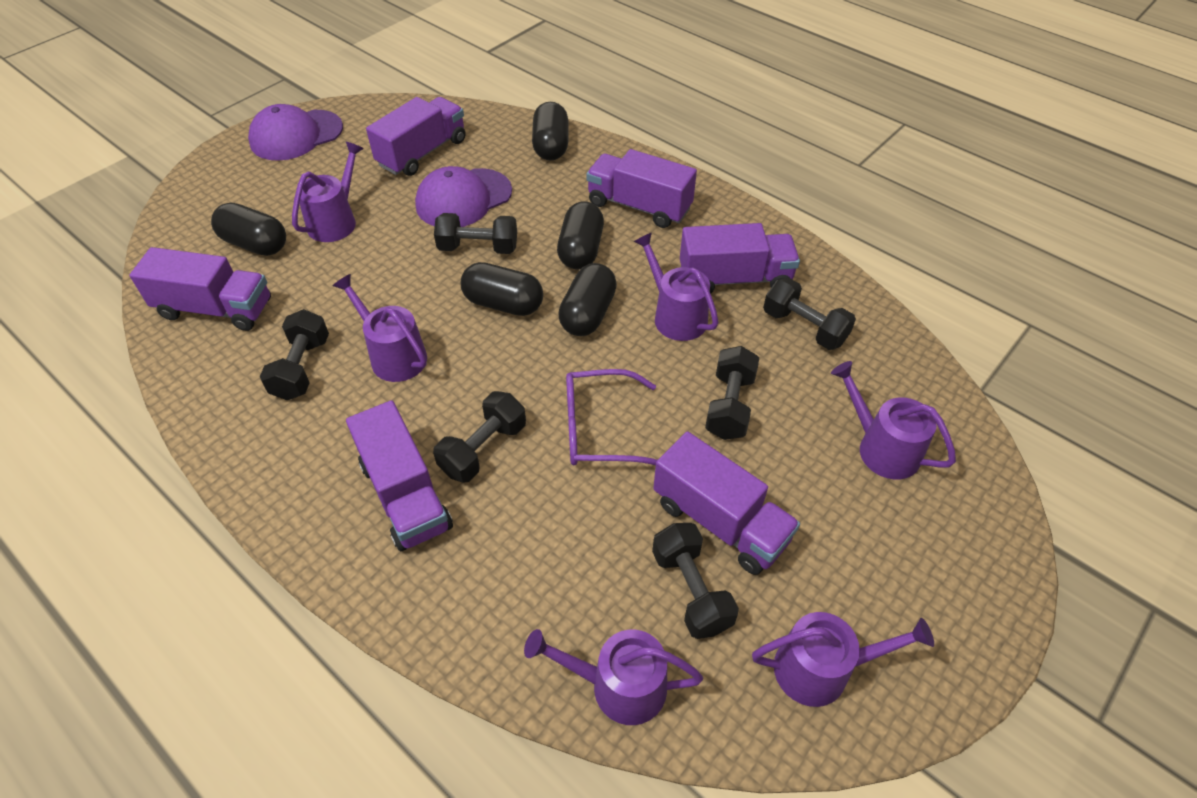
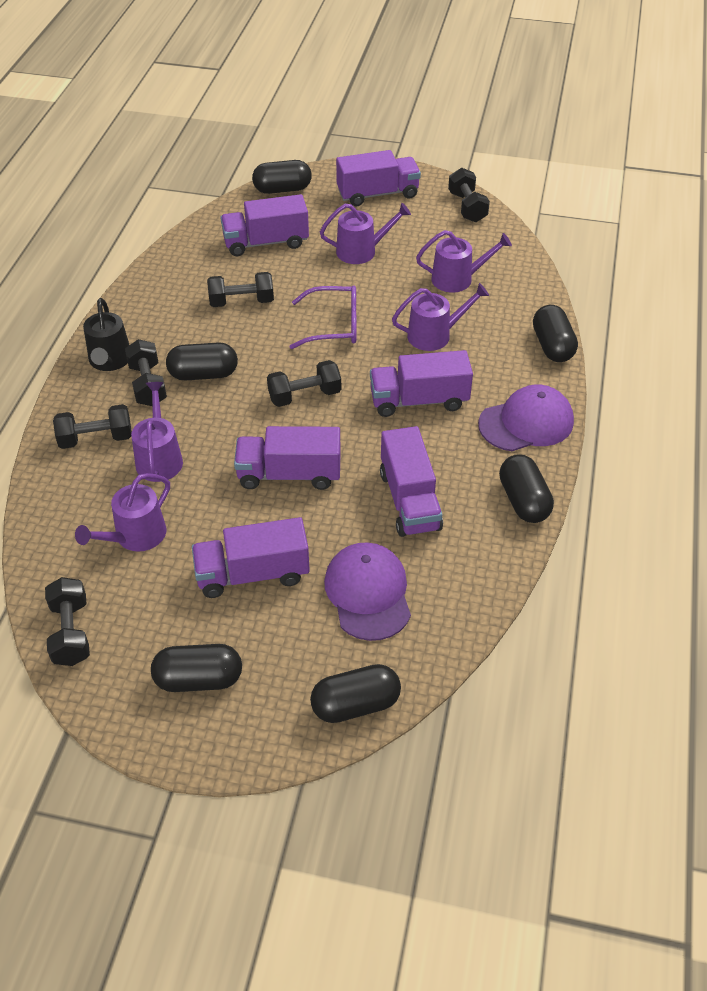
black capsule: 5 -> 6
black watering can: 0 -> 1
purple watering can: 6 -> 5

